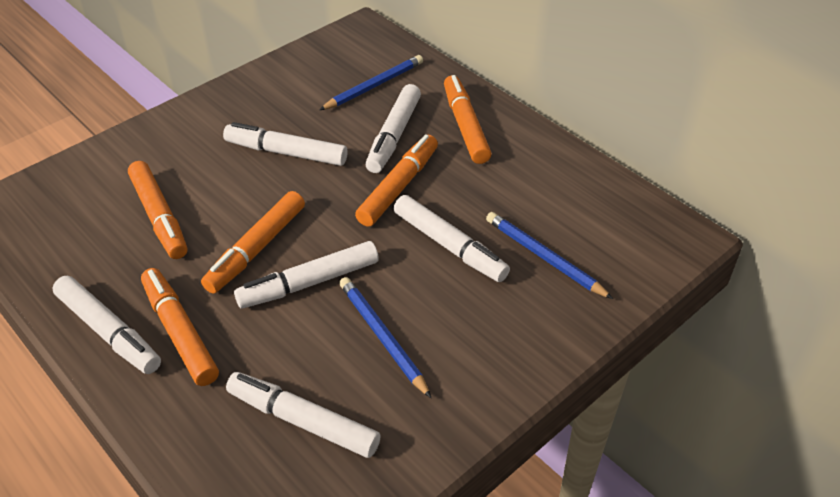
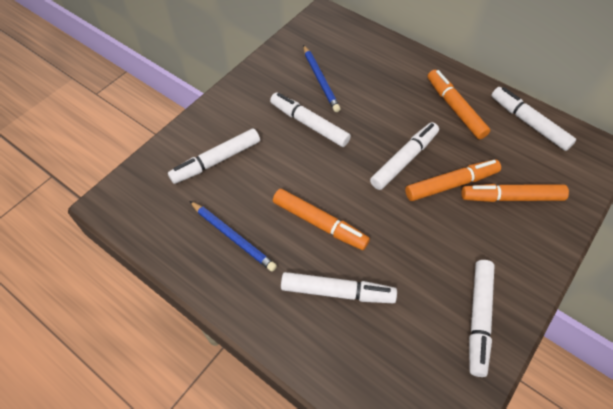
blue pencil: 3 -> 2
orange marker: 5 -> 4

